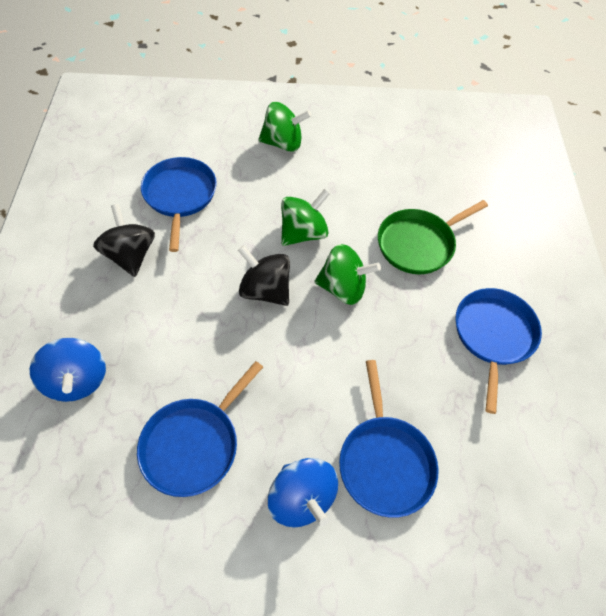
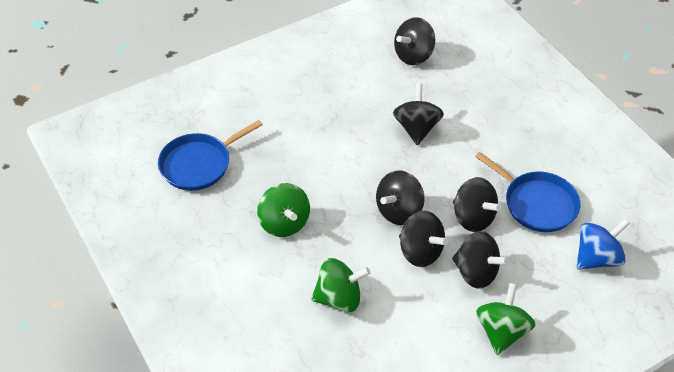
black spinning top: 2 -> 6
blue pan: 4 -> 2
blue spinning top: 2 -> 1
green pan: 1 -> 0

